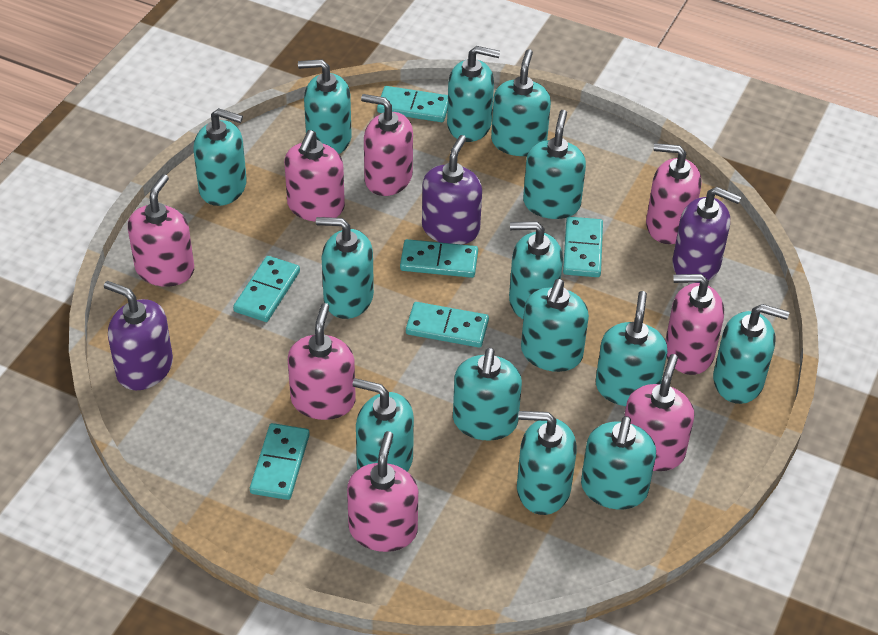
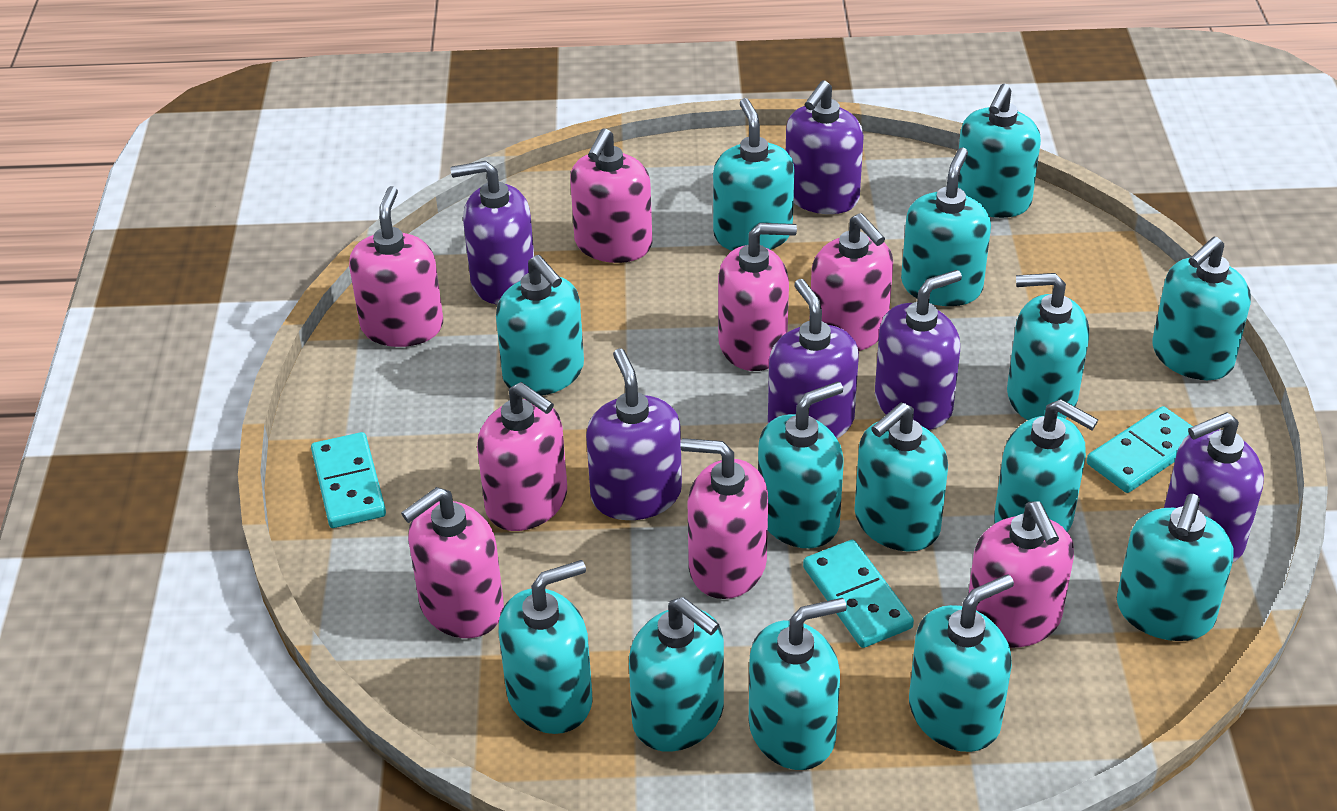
purple soap dispenser: 3 -> 6
turquoise domino: 6 -> 3

